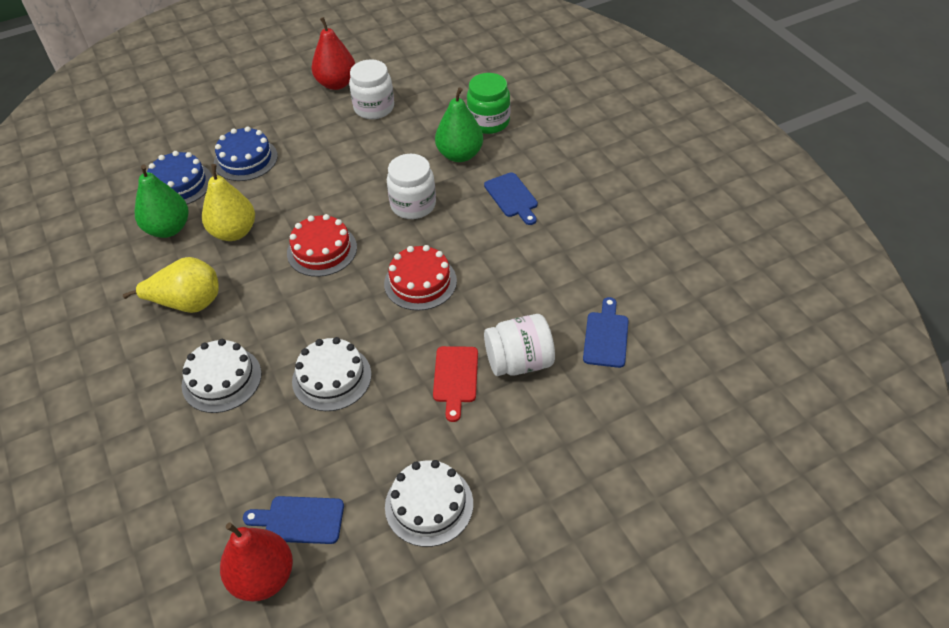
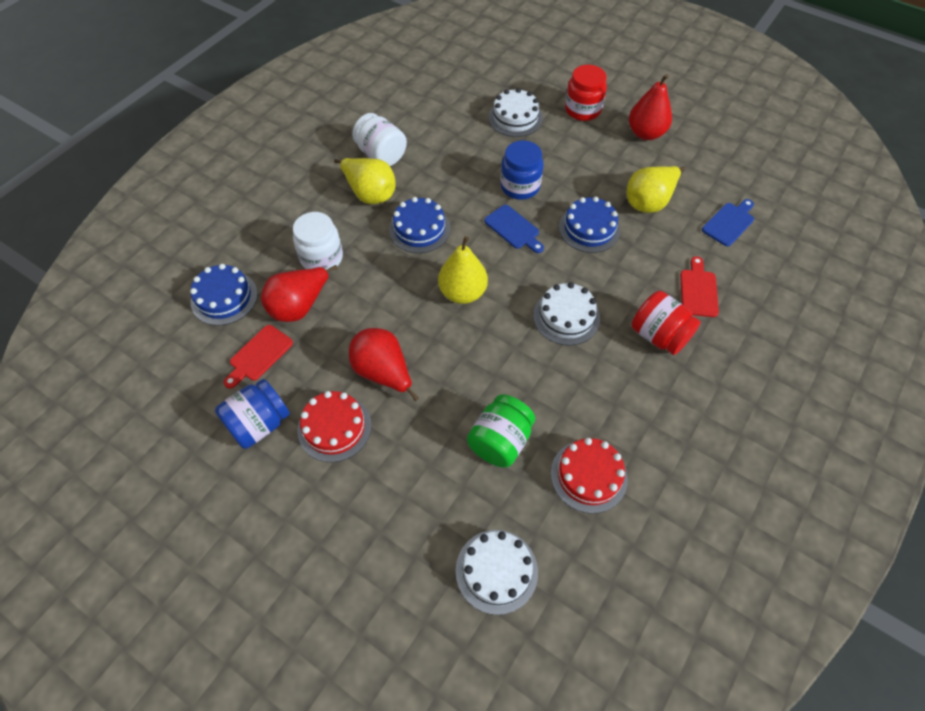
blue cake: 2 -> 3
blue cutting board: 3 -> 2
blue jar: 0 -> 2
green pear: 2 -> 0
red cutting board: 1 -> 2
red jar: 0 -> 2
red pear: 2 -> 3
white jar: 3 -> 2
yellow pear: 2 -> 3

